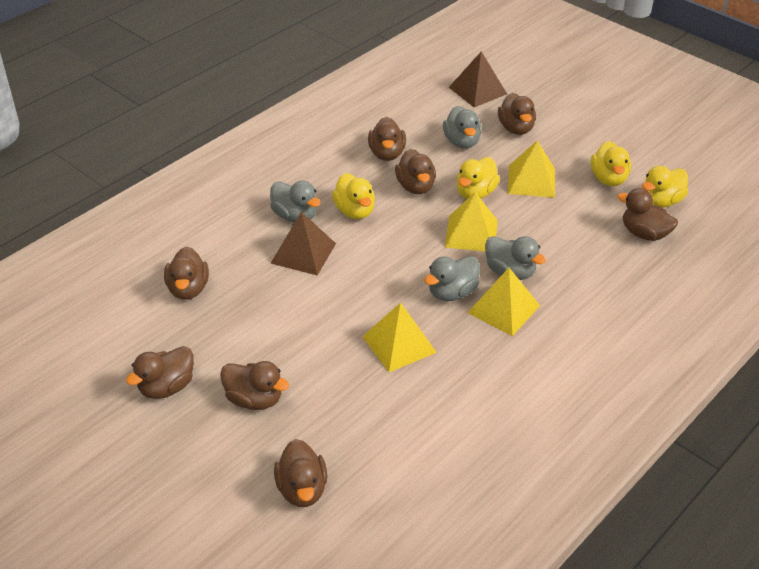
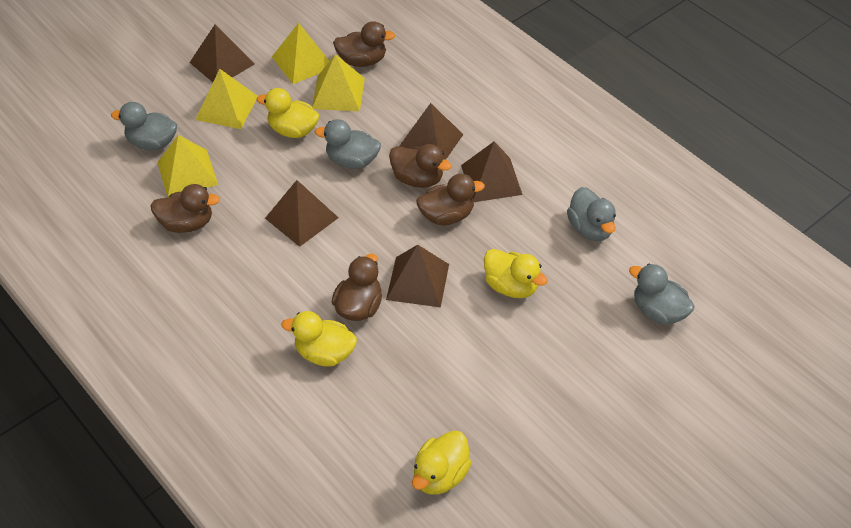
brown duck: 8 -> 5
brown pyramid: 2 -> 5

